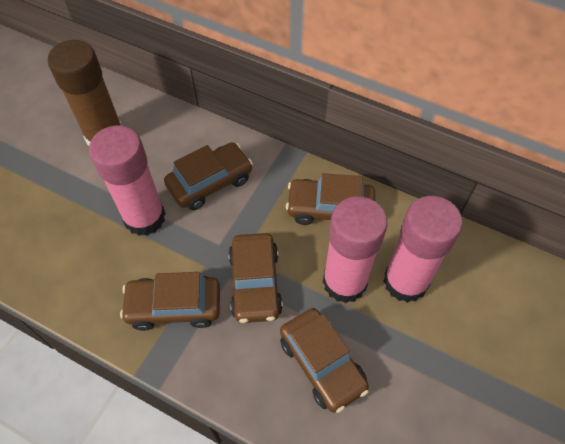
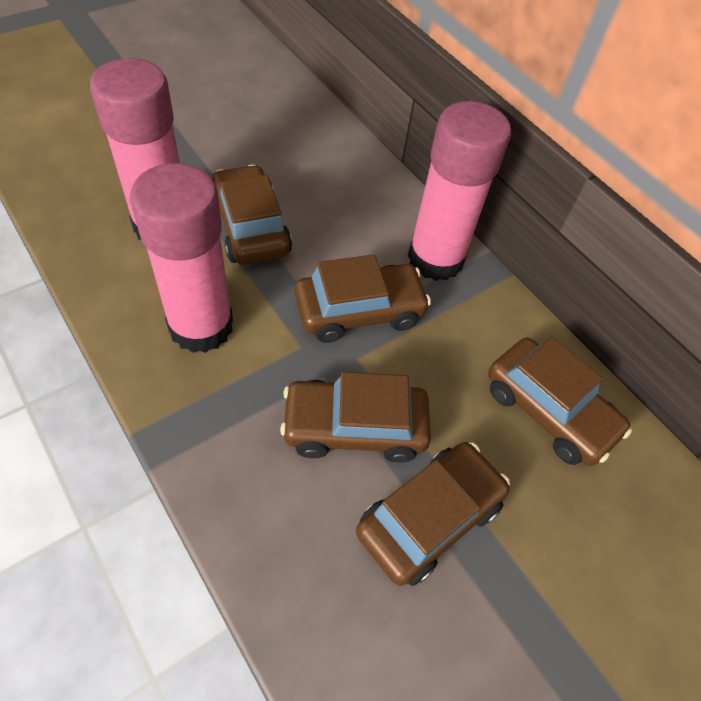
brown glue stick: 1 -> 0

